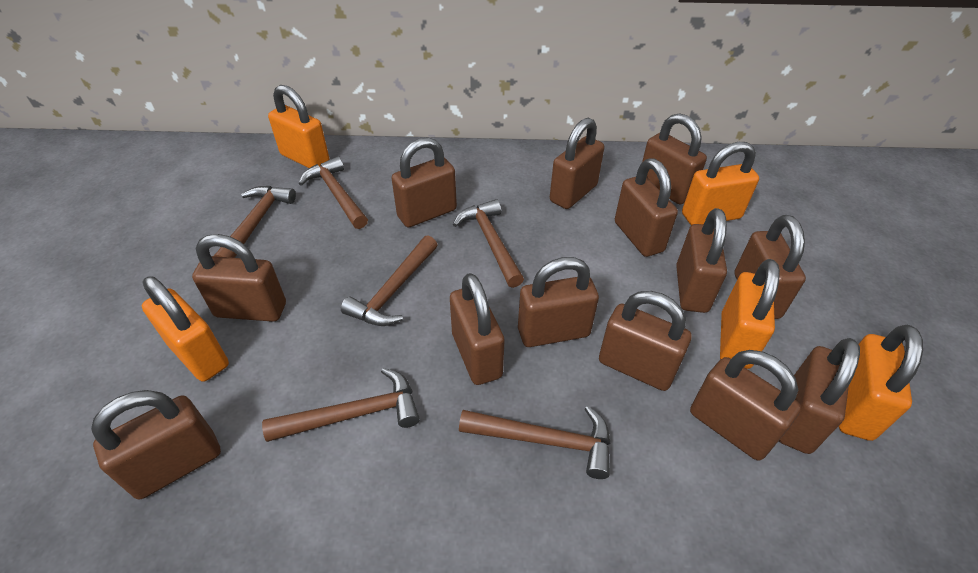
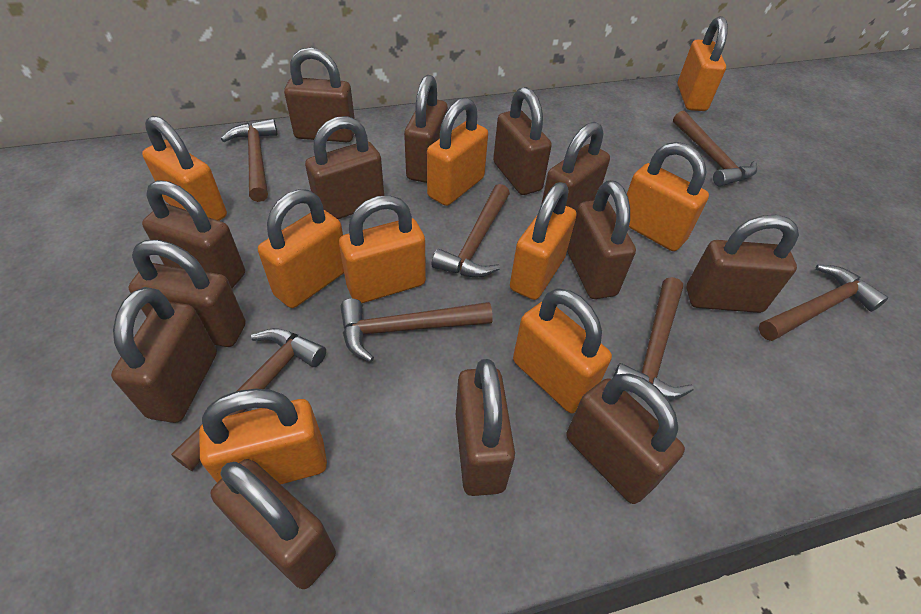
brown hammer: 6 -> 7
orange padlock: 5 -> 9

